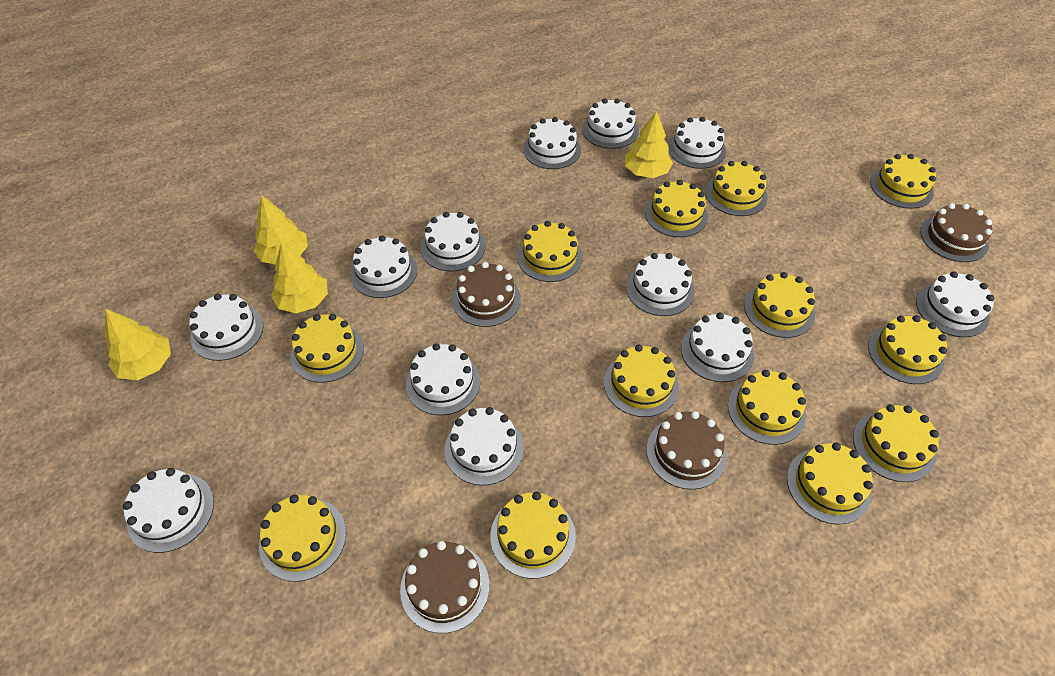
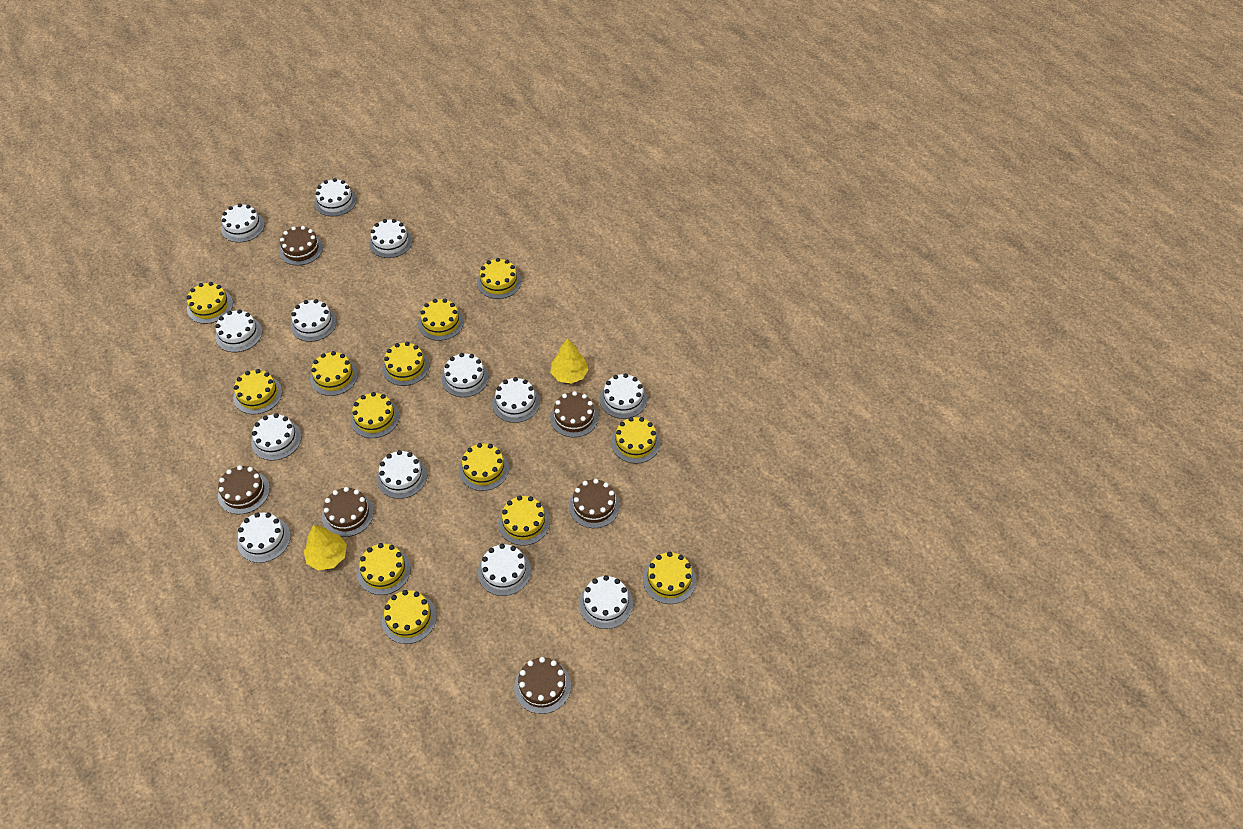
brown cake: 4 -> 6
white cake: 12 -> 13
yellow tree: 4 -> 2

